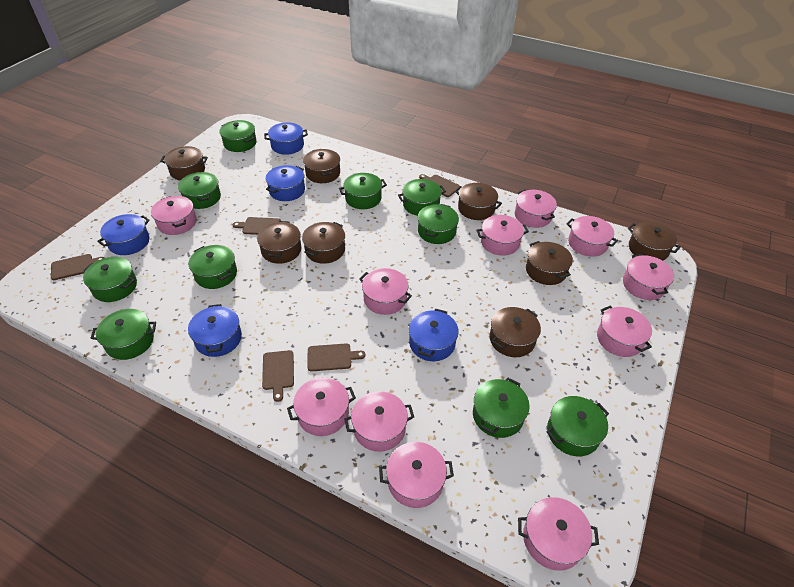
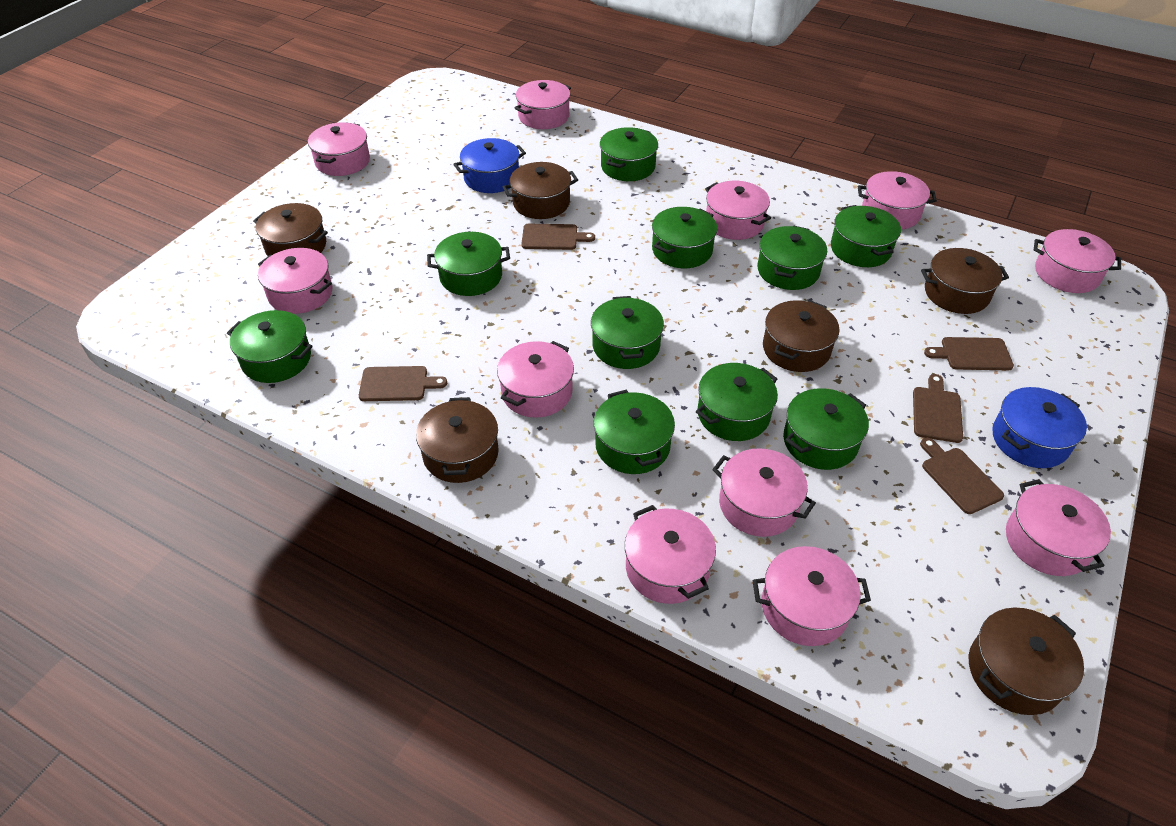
blue pot: 5 -> 2
brown pot: 8 -> 6

